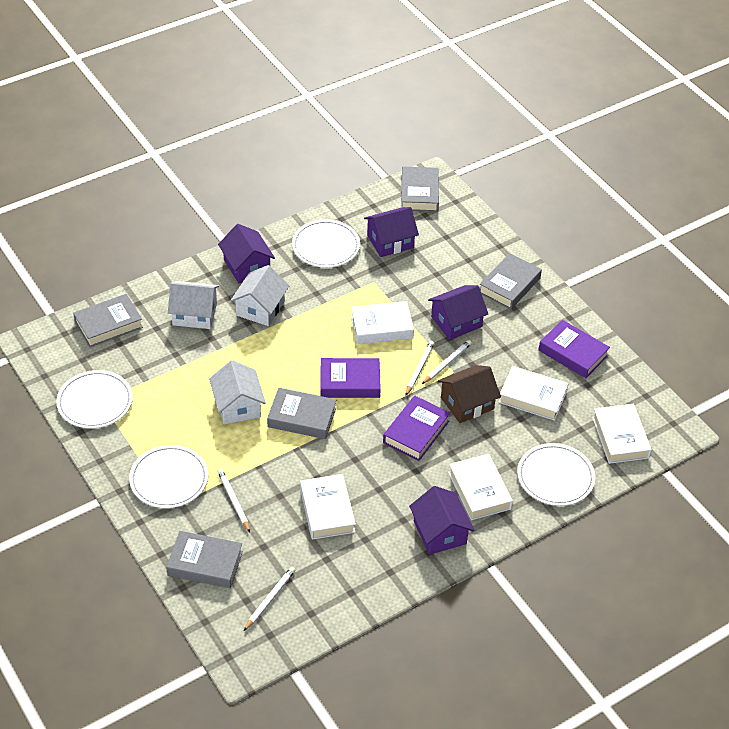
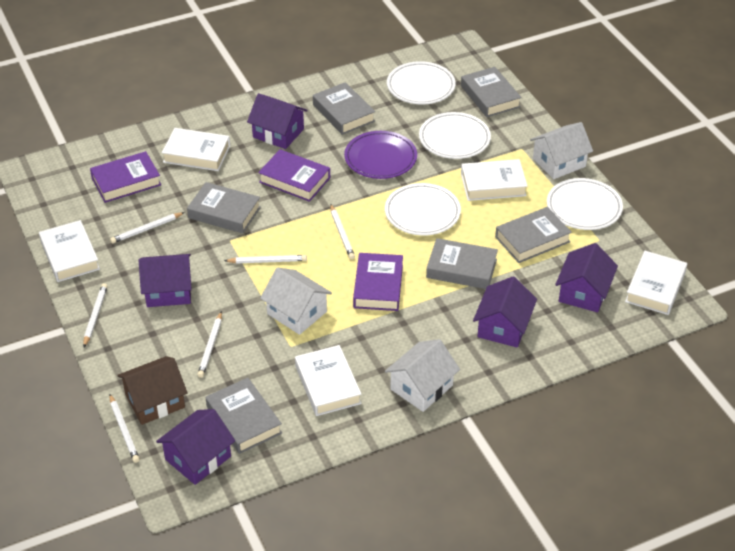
grey book: 5 -> 6
purple house: 4 -> 5
purple plate: 0 -> 1
white pencil: 4 -> 6

